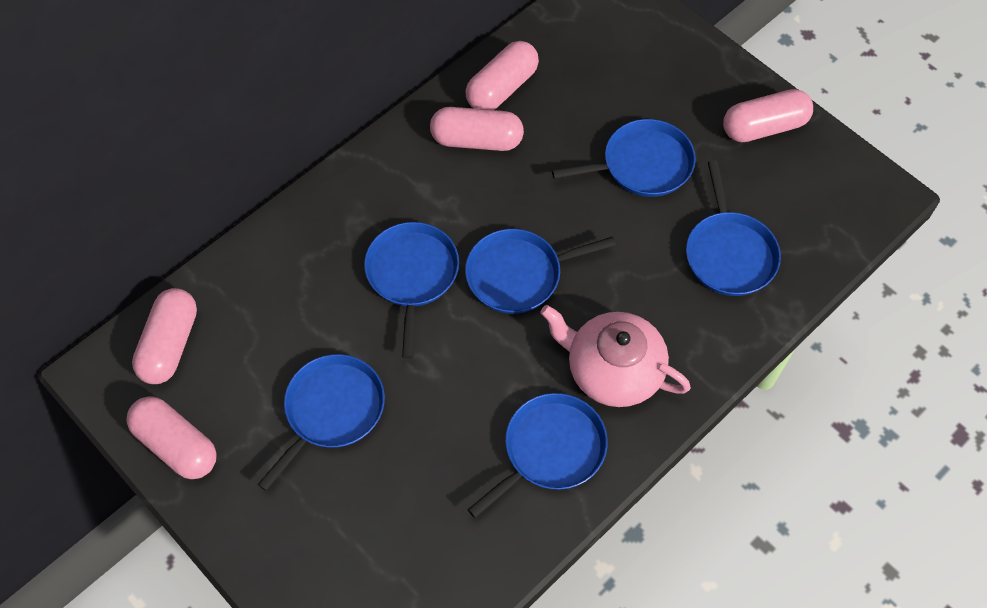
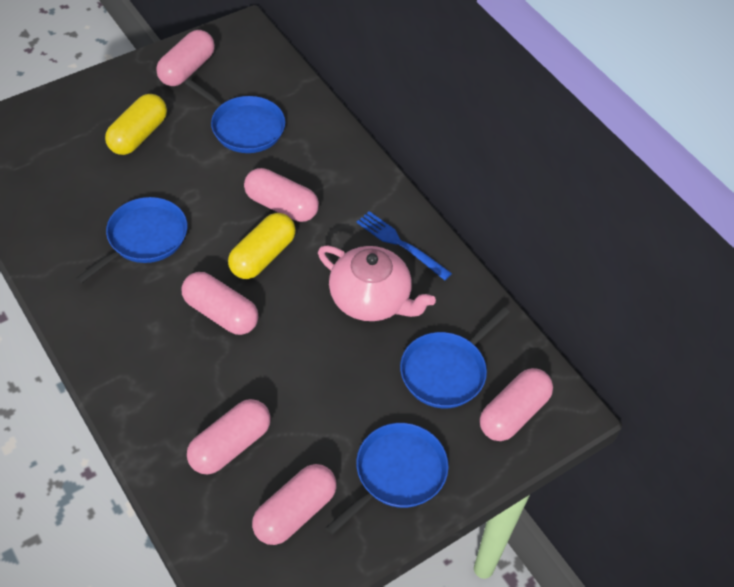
blue fork: 0 -> 1
blue pan: 6 -> 4
pink capsule: 5 -> 6
yellow capsule: 0 -> 2

